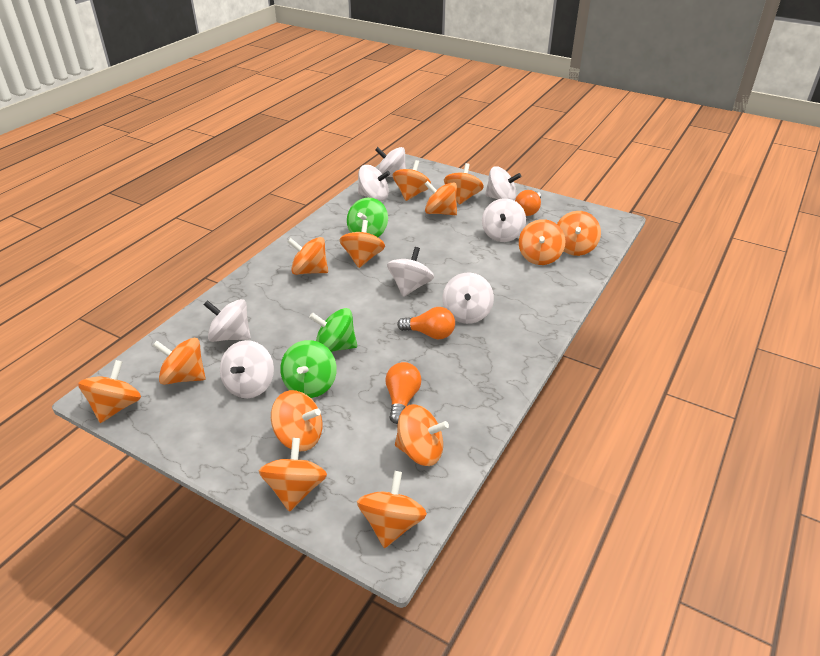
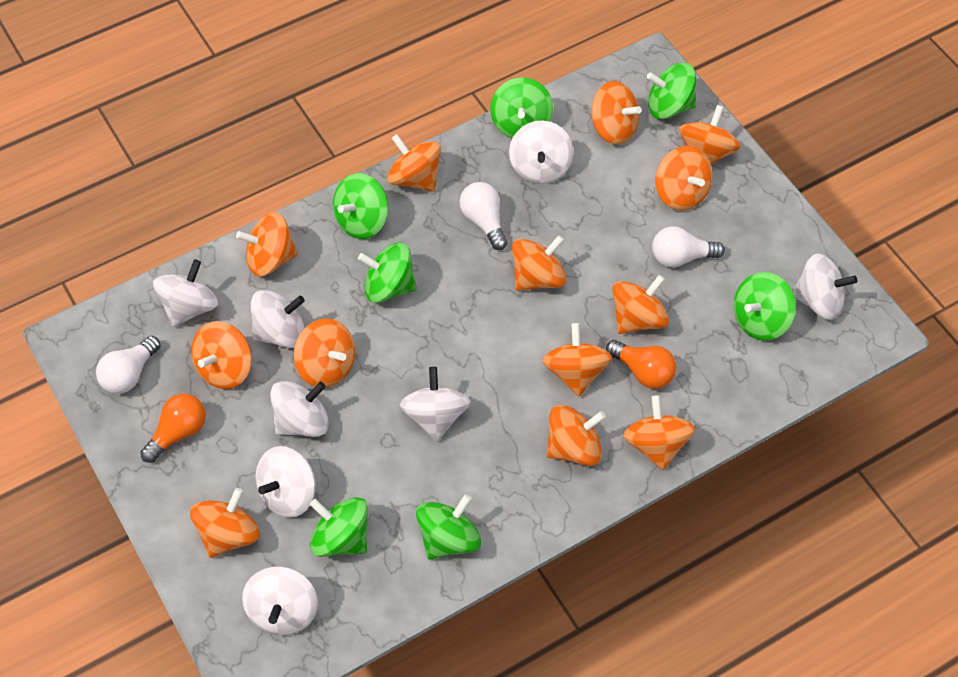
green spinning top: 3 -> 7
orange light bulb: 3 -> 2
white light bulb: 0 -> 3

